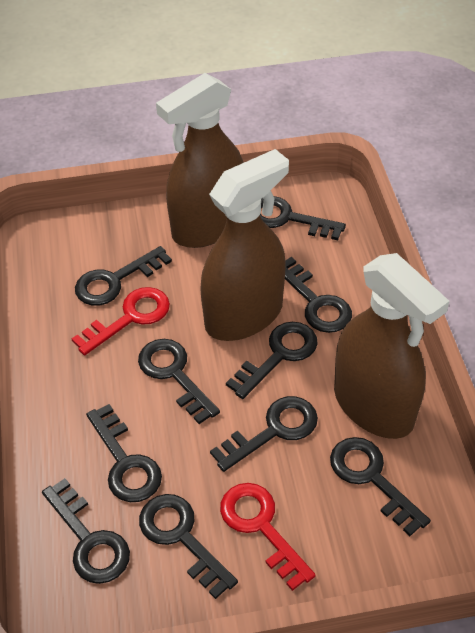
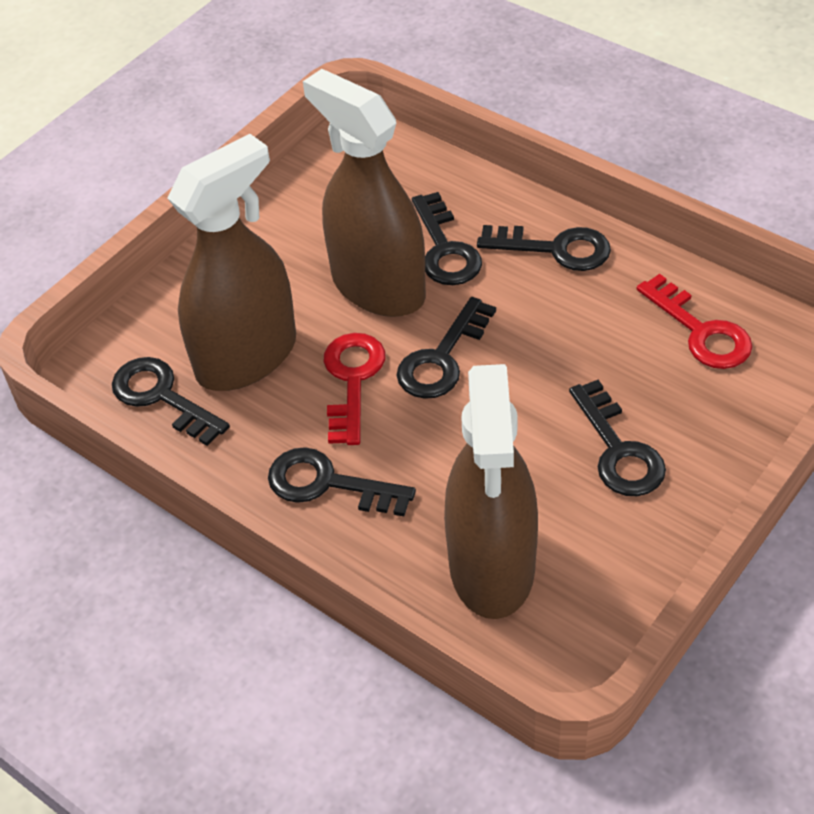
black key: 10 -> 6

